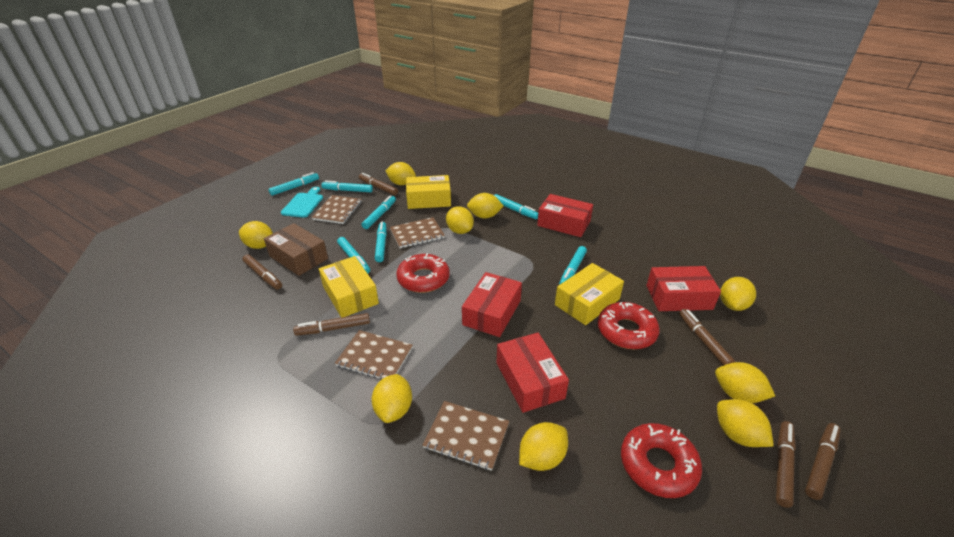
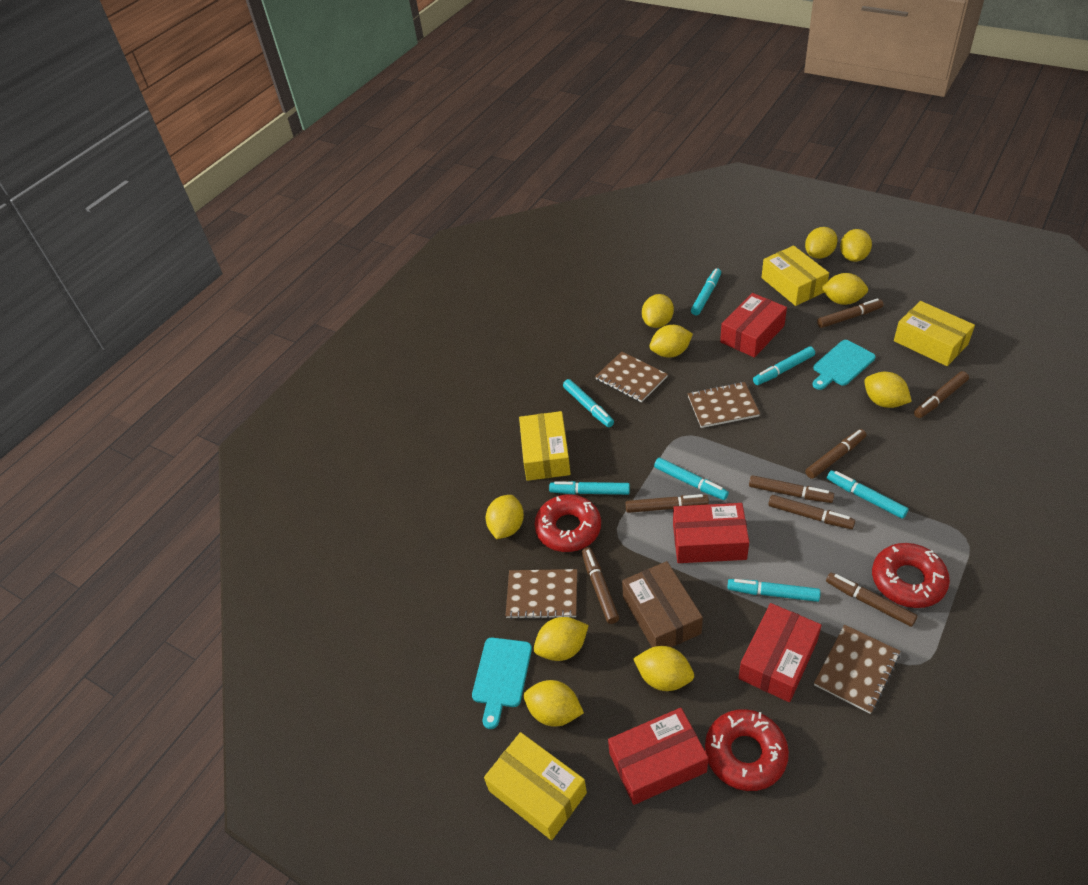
brown marker: 6 -> 8
turquoise cutting board: 1 -> 2
yellow box: 3 -> 4
yellow lemon: 9 -> 10

